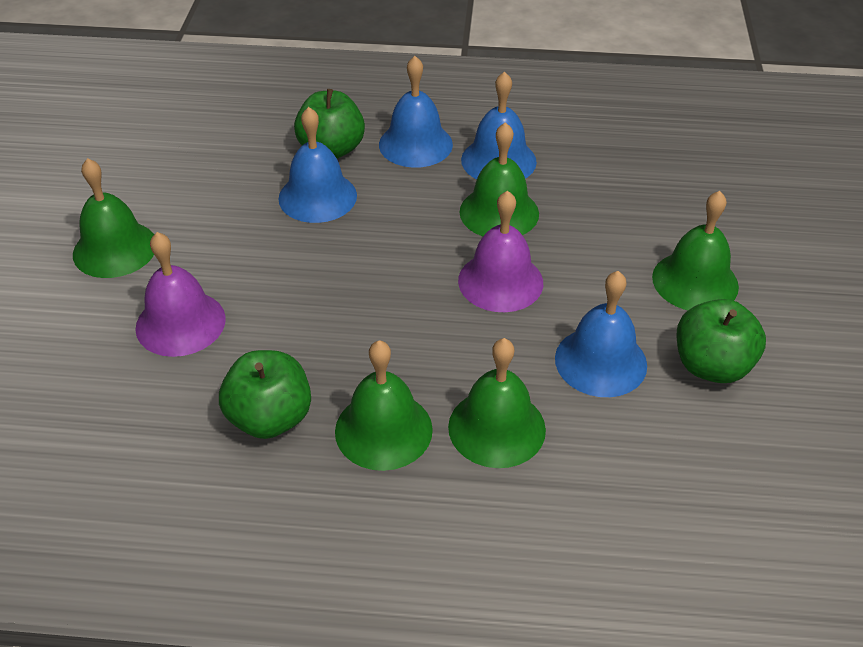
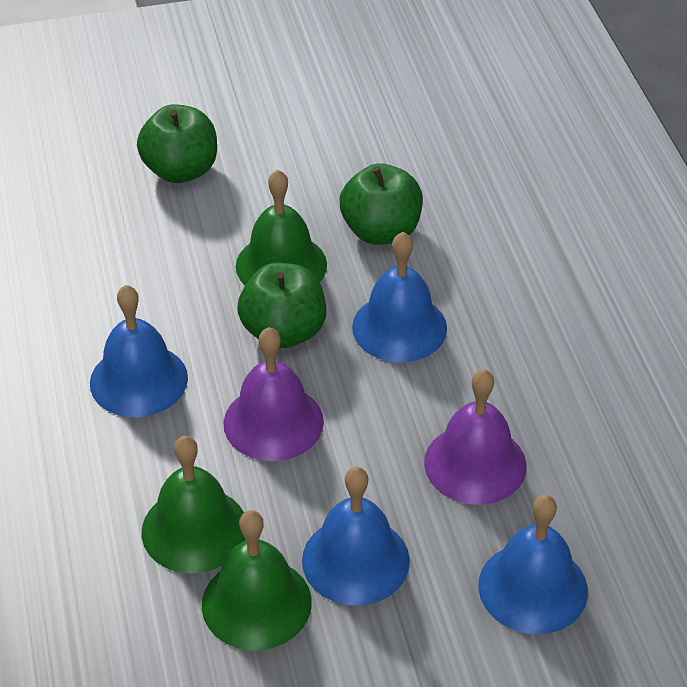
green bell: 5 -> 3

